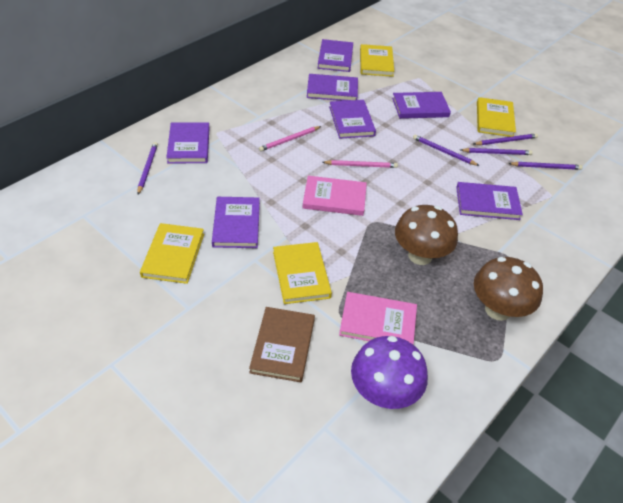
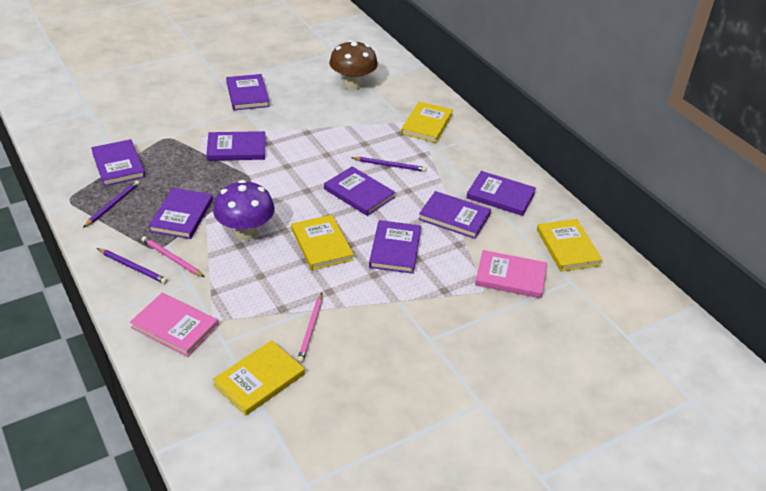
brown book: 1 -> 0
brown mushroom: 2 -> 1
purple book: 7 -> 8
purple pencil: 5 -> 3

